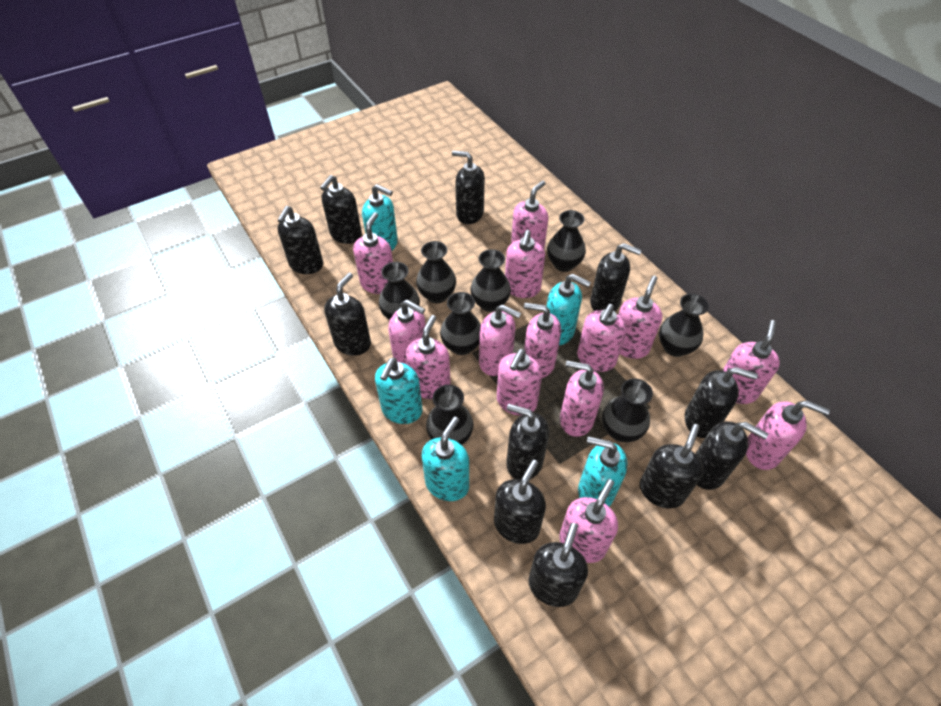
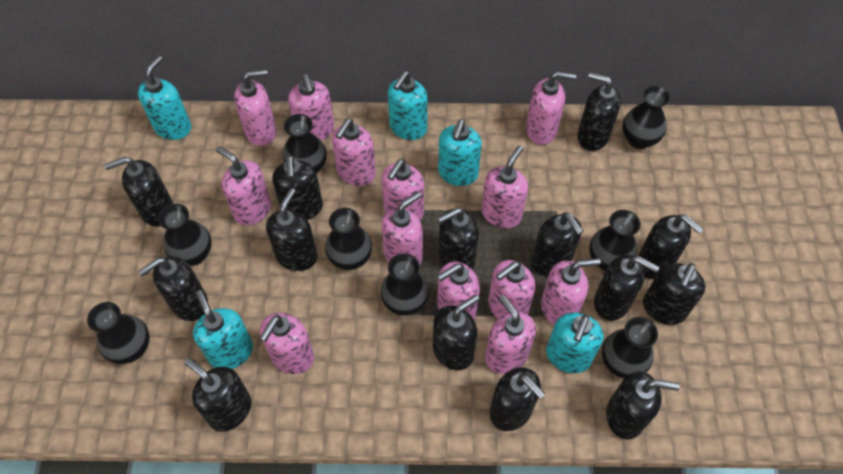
black soap dispenser: 11 -> 14
pink soap dispenser: 14 -> 13

